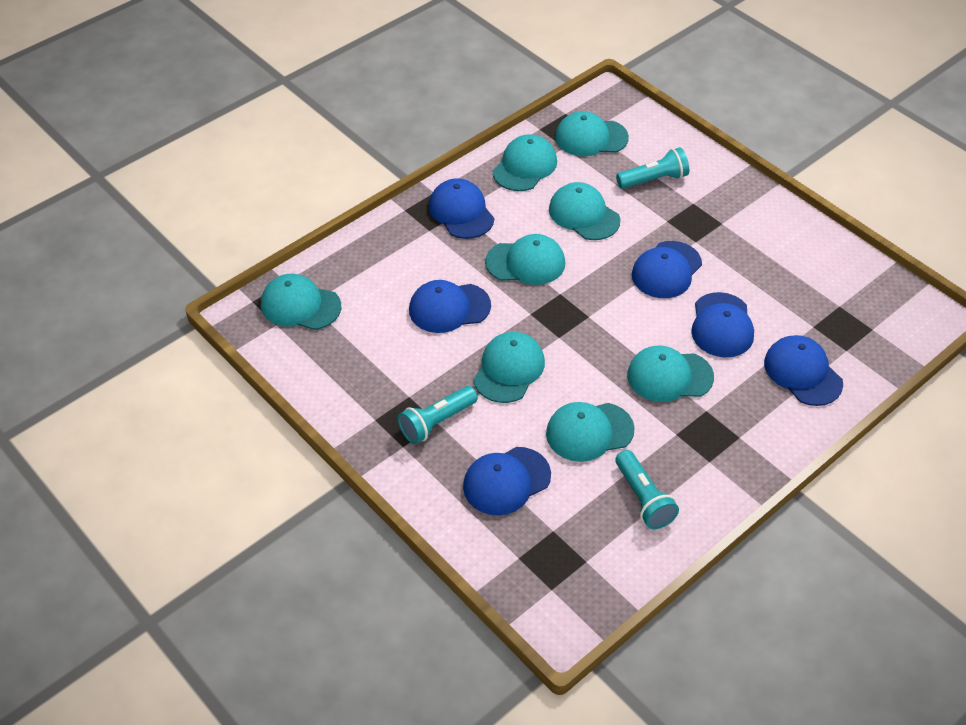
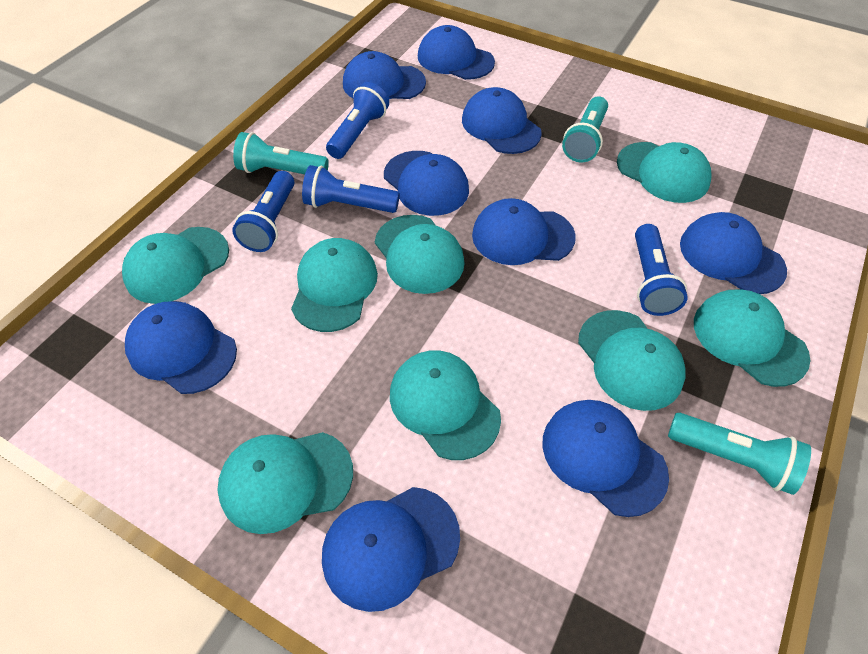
blue cap: 6 -> 9
blue flashlight: 0 -> 4

